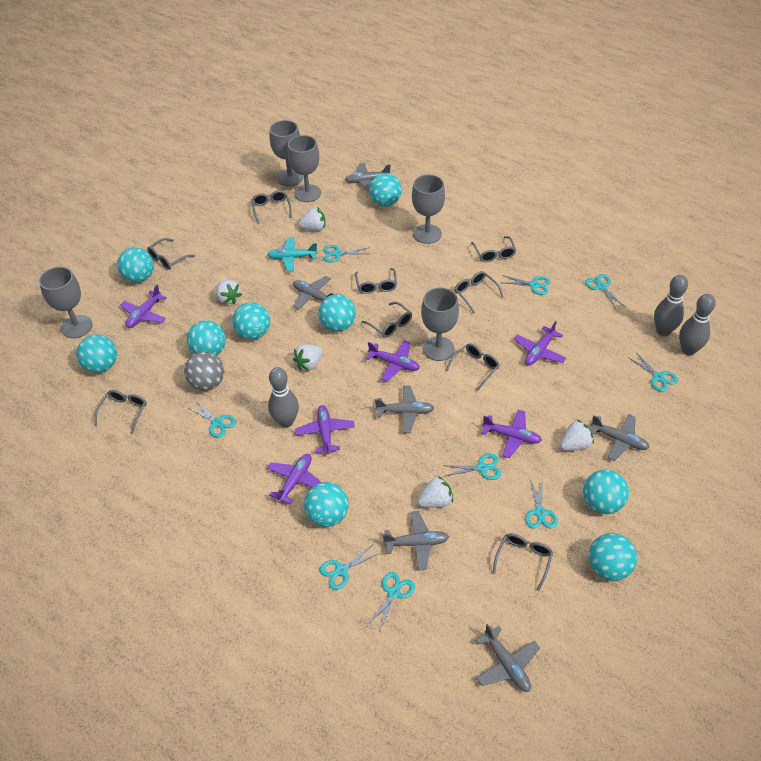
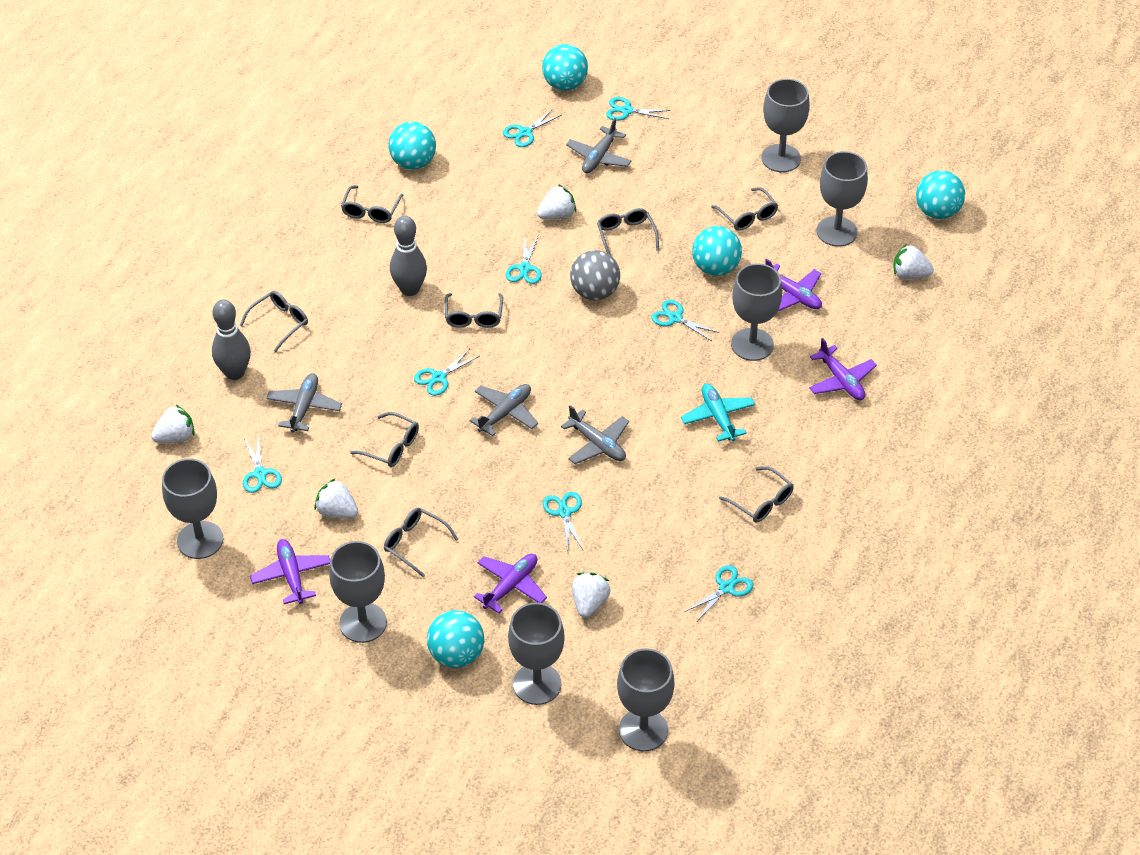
grey bowling pin: 3 -> 2
grey glasses: 9 -> 8
grey goblet: 5 -> 7
grey plane: 6 -> 4
purple plane: 6 -> 4
turquoise ball: 9 -> 5
turquoise scissors: 9 -> 8

